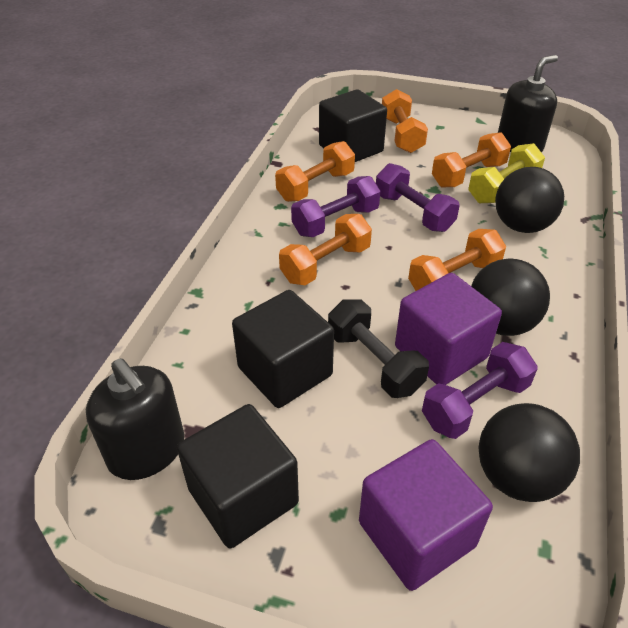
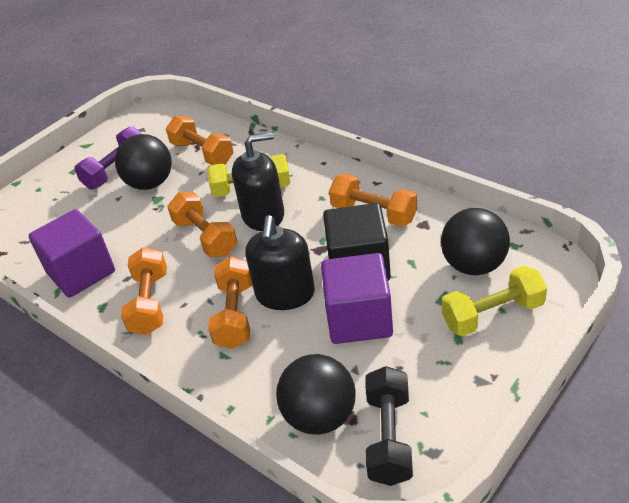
black cube: 3 -> 1
purple dumbbell: 3 -> 1
yellow dumbbell: 1 -> 2

